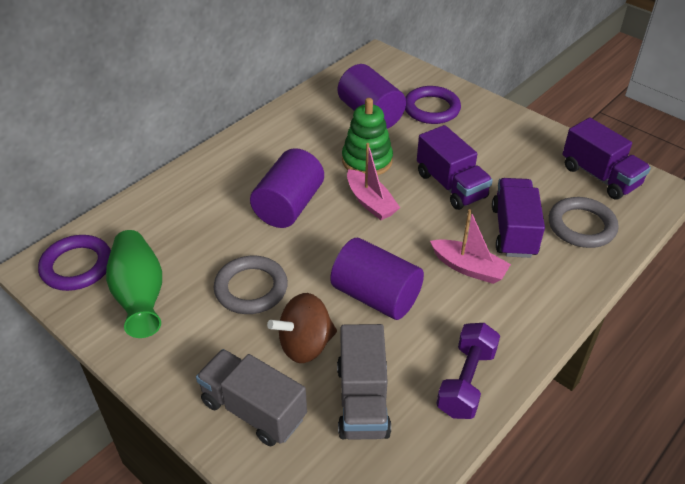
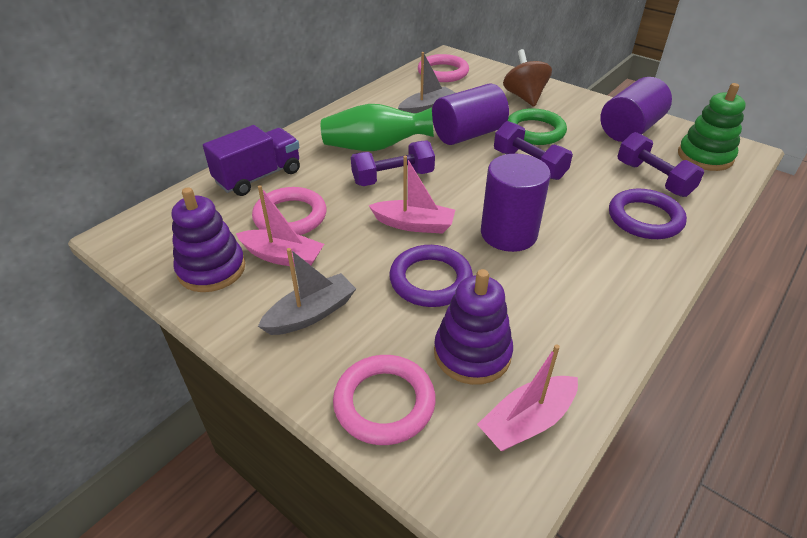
green ring: 0 -> 1
grey boat: 0 -> 2
grey ring: 2 -> 0
grey truck: 2 -> 0
pink boat: 2 -> 3
pink ring: 0 -> 3
purple dumbbell: 1 -> 3
purple stacking toy: 0 -> 2
purple truck: 3 -> 1

